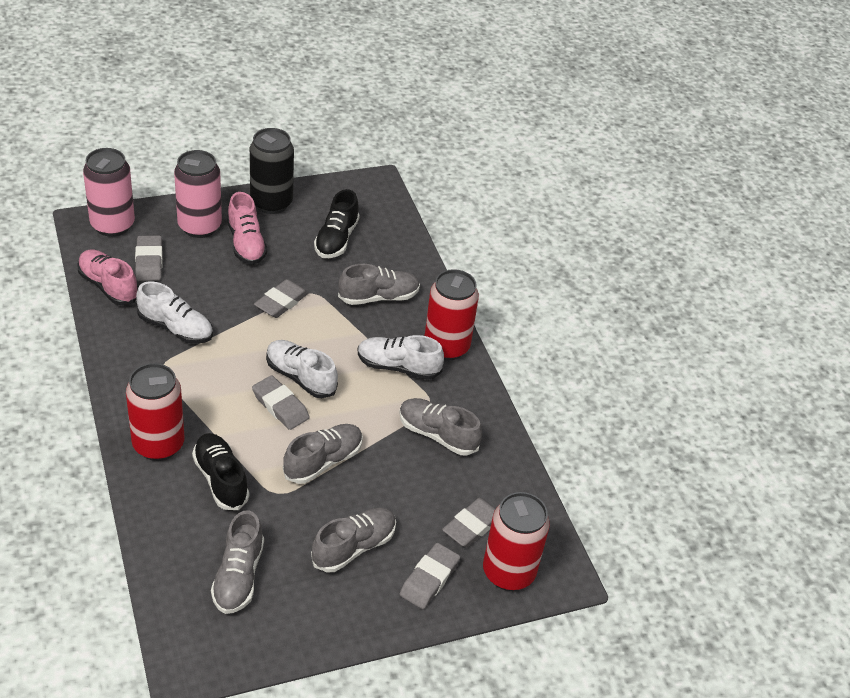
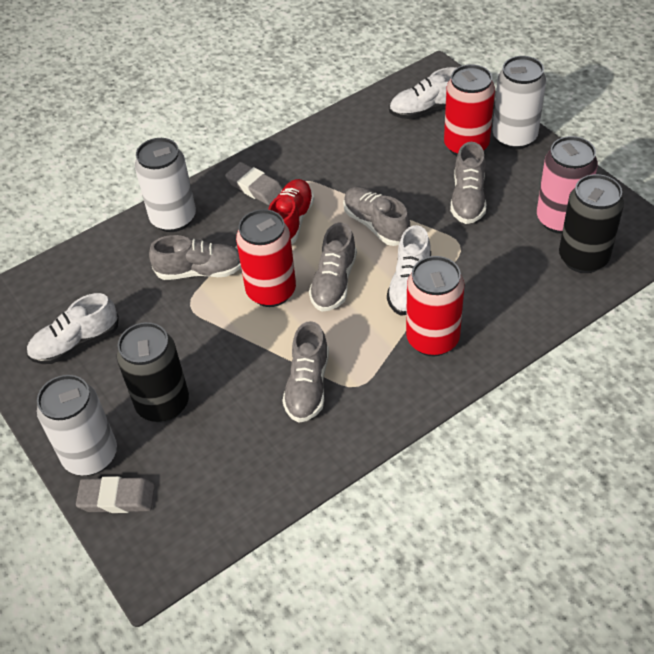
black can: 1 -> 2
black shoe: 2 -> 0
grey eraser: 5 -> 2
pink can: 2 -> 1
pink shoe: 2 -> 0
red shoe: 0 -> 1
white can: 0 -> 3

